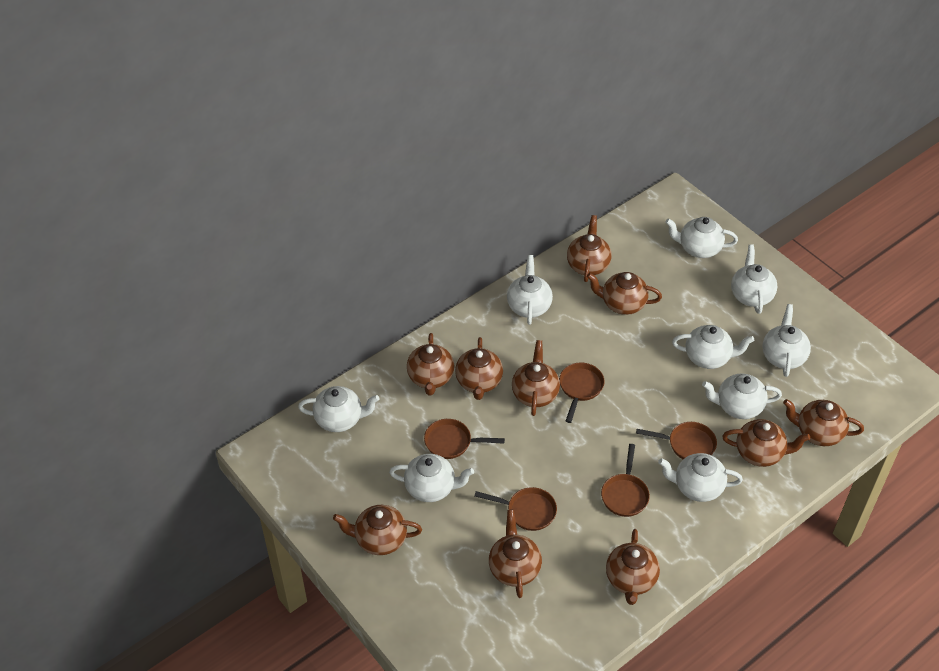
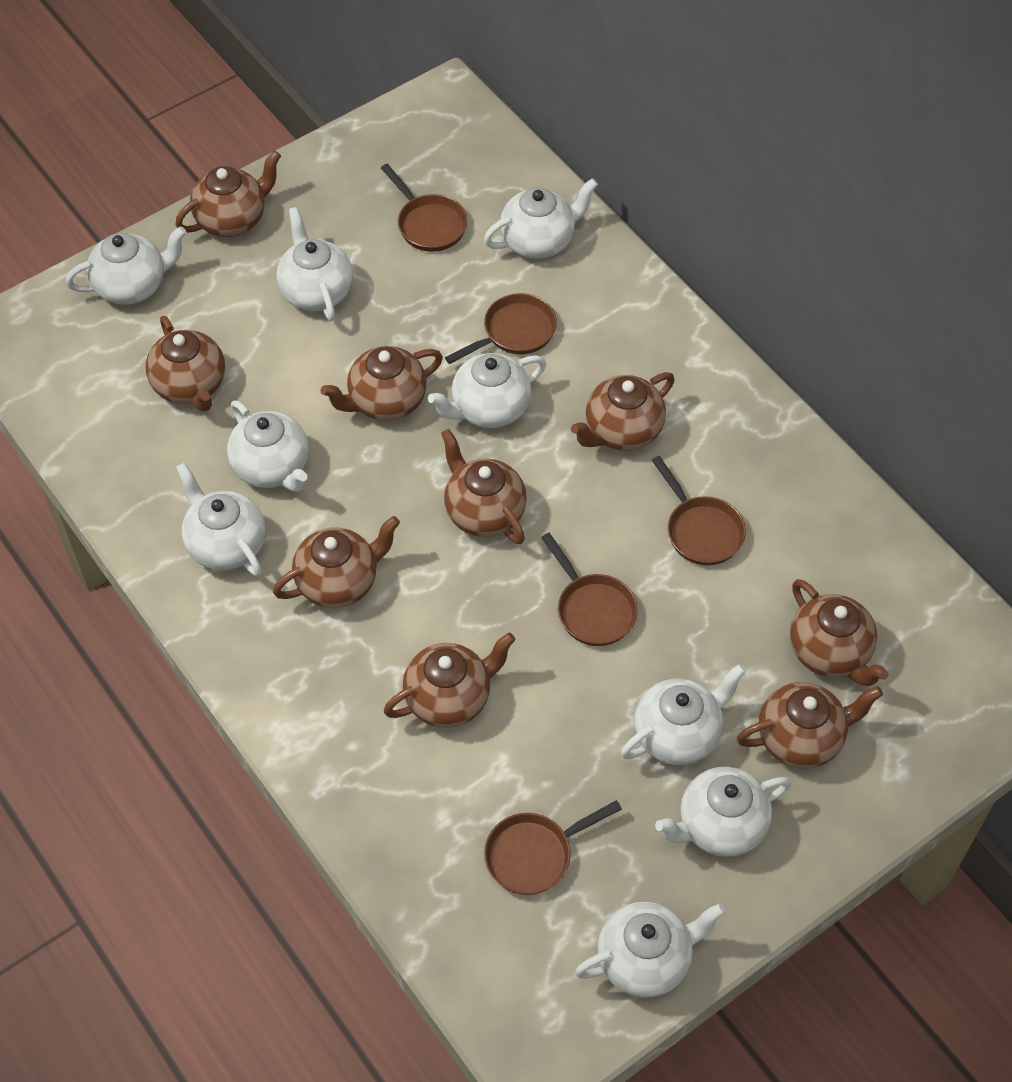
brown teapot: 10 -> 9

